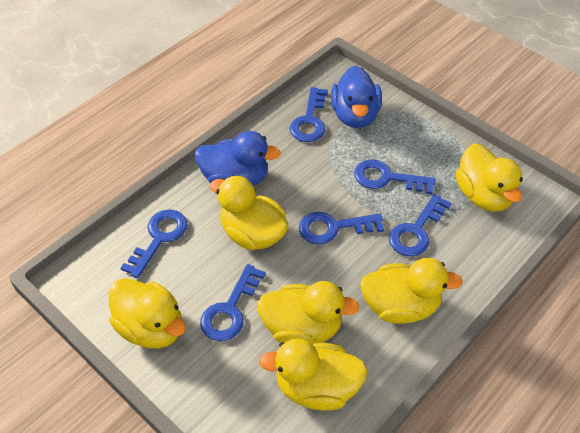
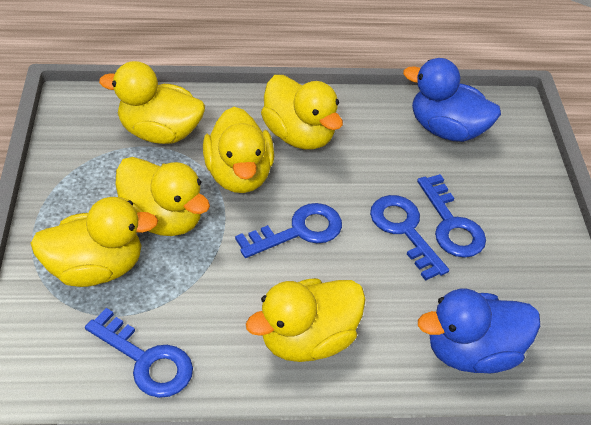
blue key: 6 -> 4

